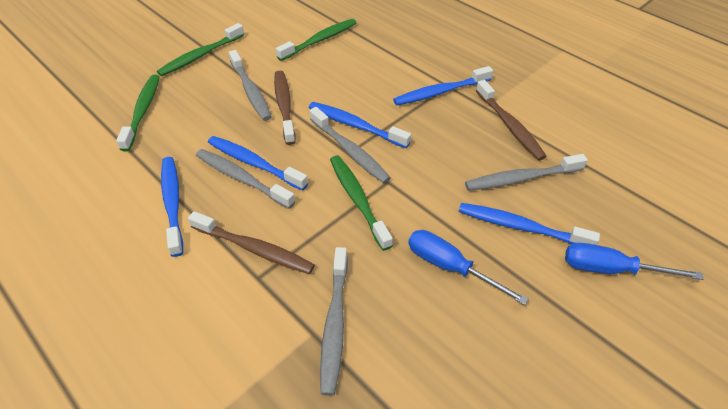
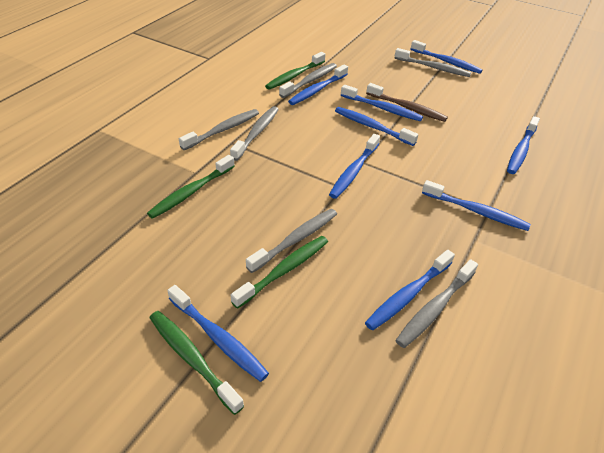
blue screwdriver: 2 -> 0
blue toothbrush: 5 -> 9
brown toothbrush: 3 -> 1
grey toothbrush: 5 -> 6

